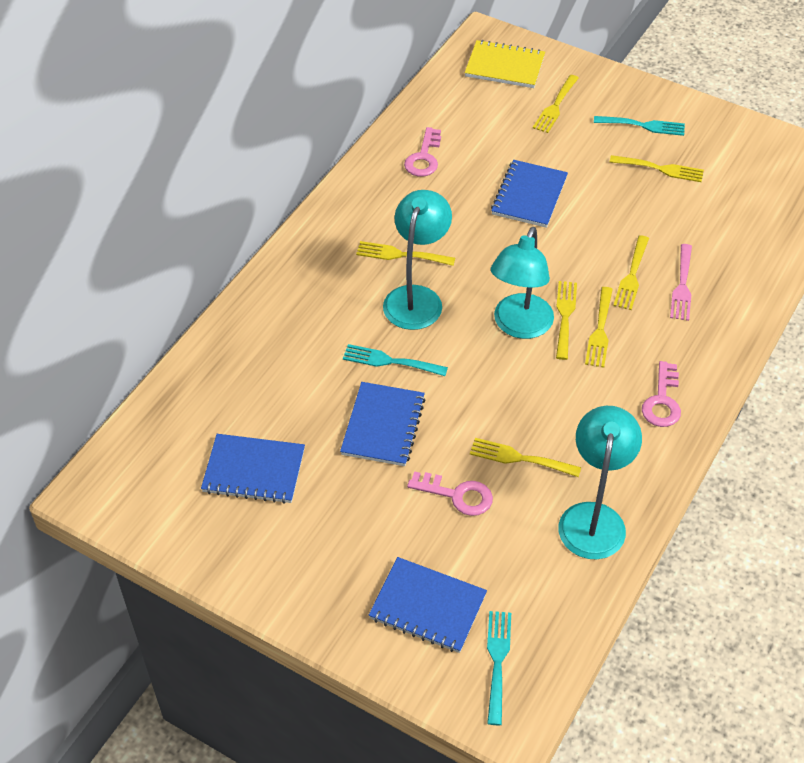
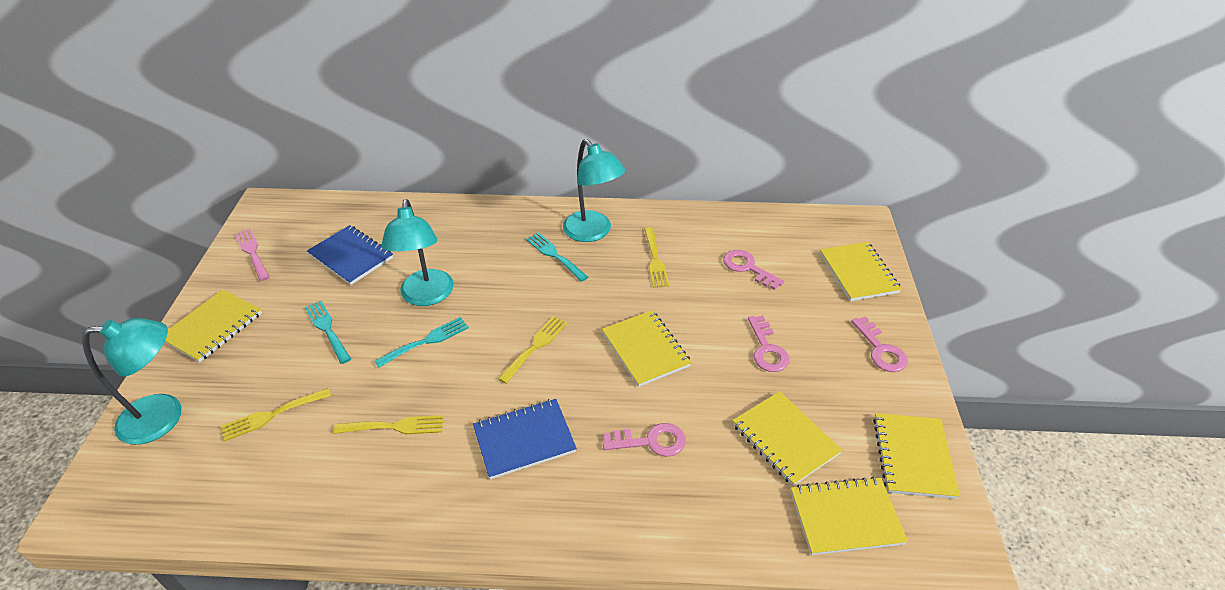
blue notebook: 4 -> 2
pink key: 3 -> 4
yellow fork: 7 -> 4
yellow notebook: 1 -> 6

